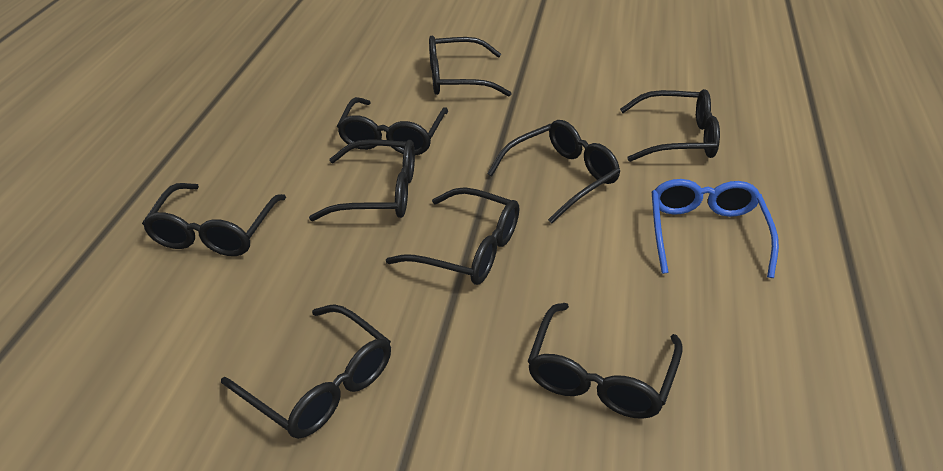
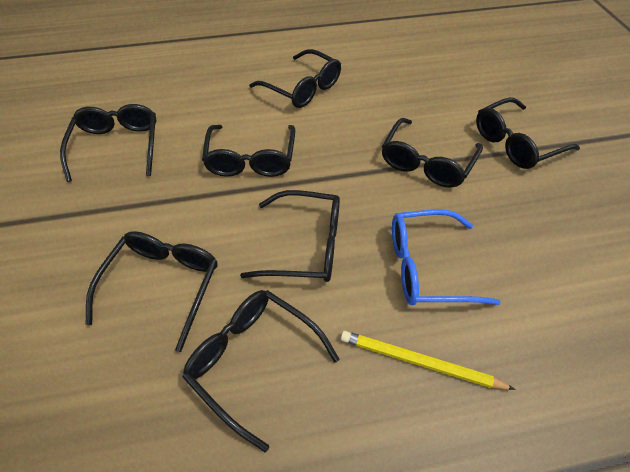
black glasses: 9 -> 8
yellow pencil: 0 -> 1

